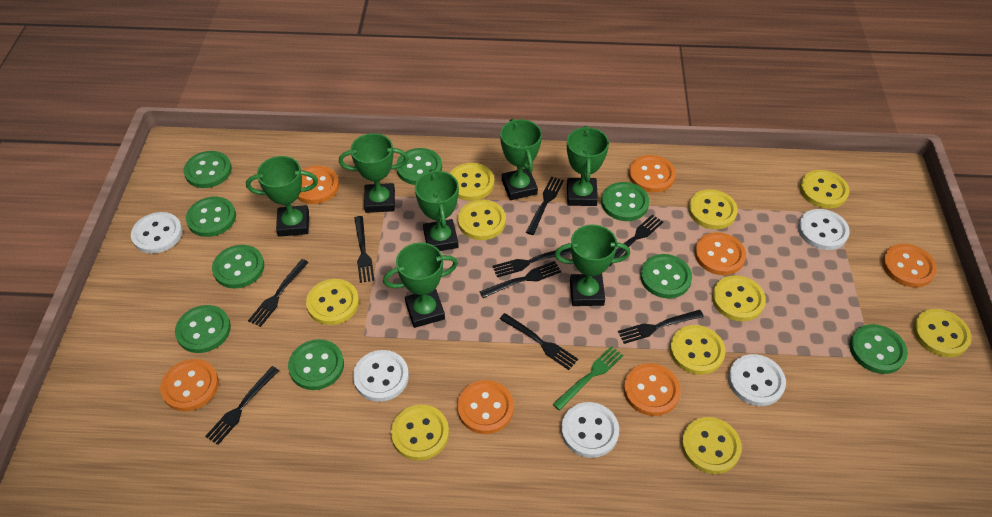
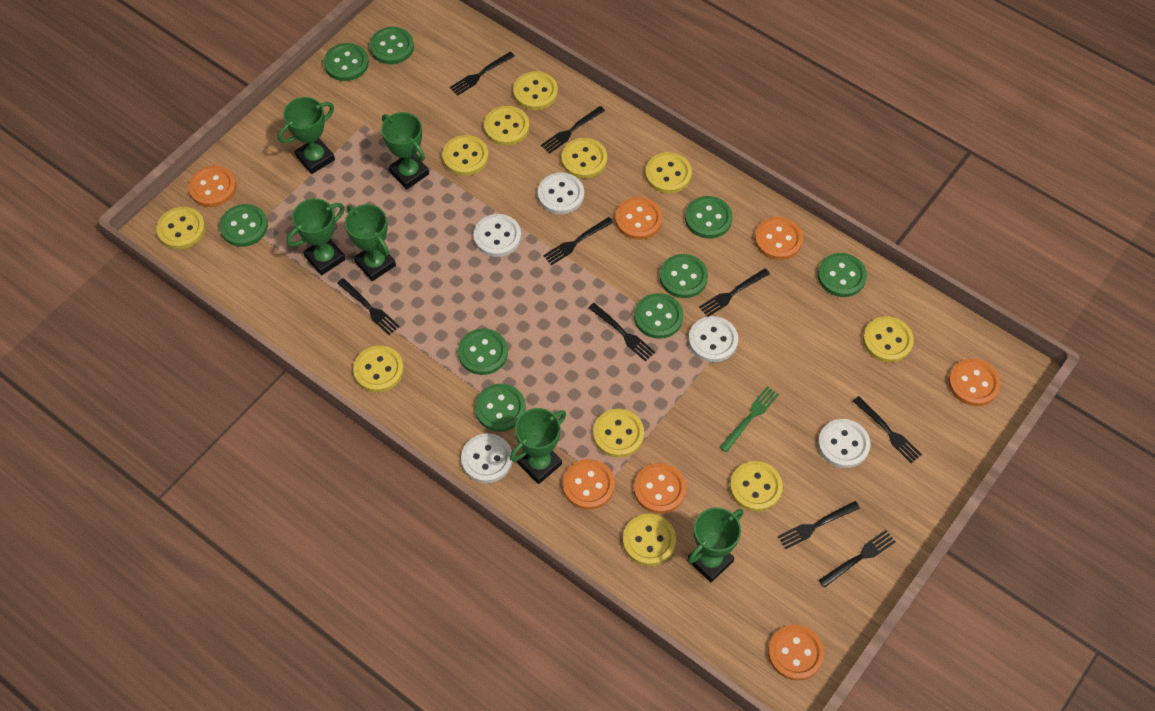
green trophy: 7 -> 6
yellow button: 10 -> 11

